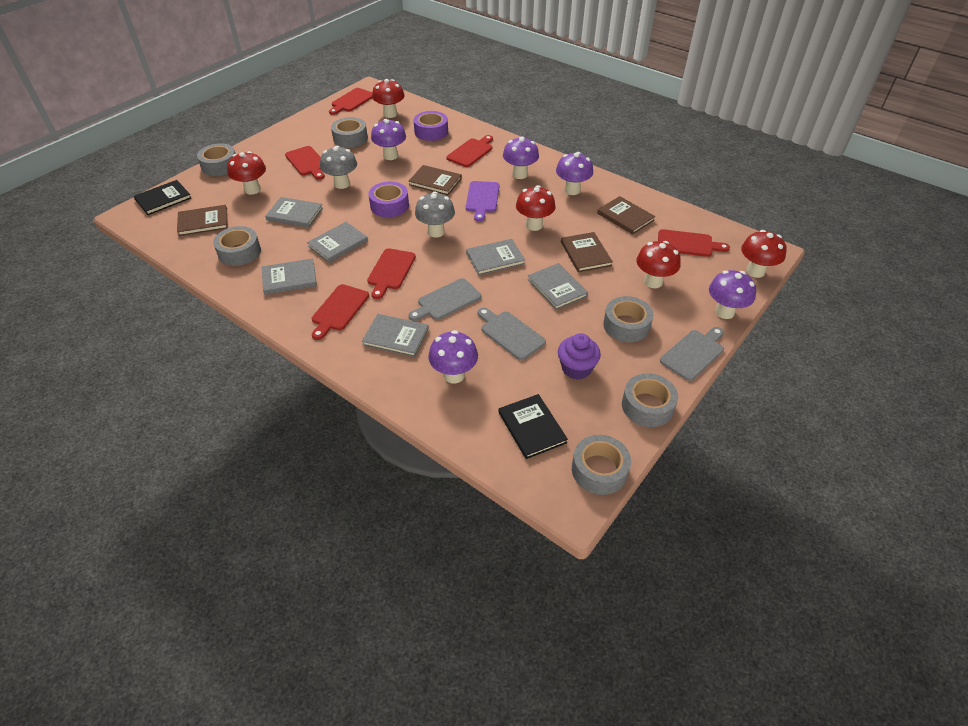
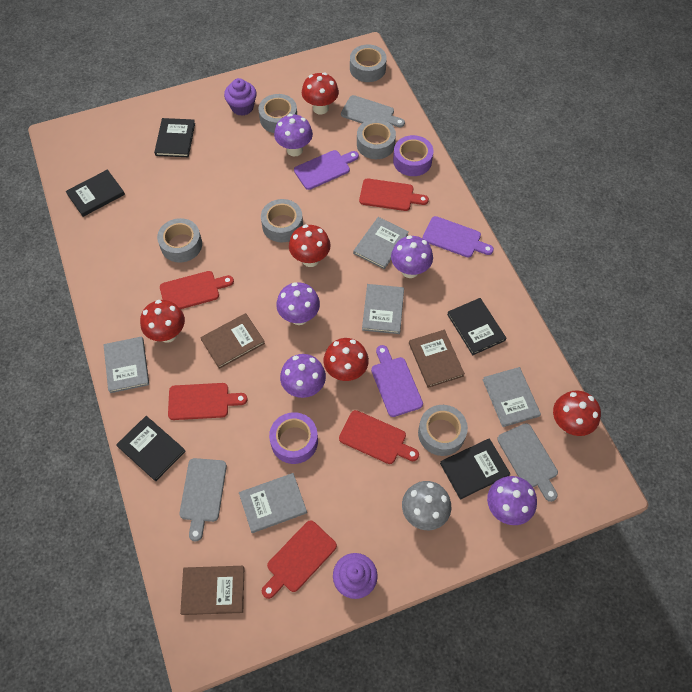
black book: 2 -> 5
brown book: 4 -> 3
grey book: 6 -> 5
grey mushroom: 2 -> 1
purple cupcake: 1 -> 2
purple cutting board: 1 -> 3
red cutting board: 6 -> 5

